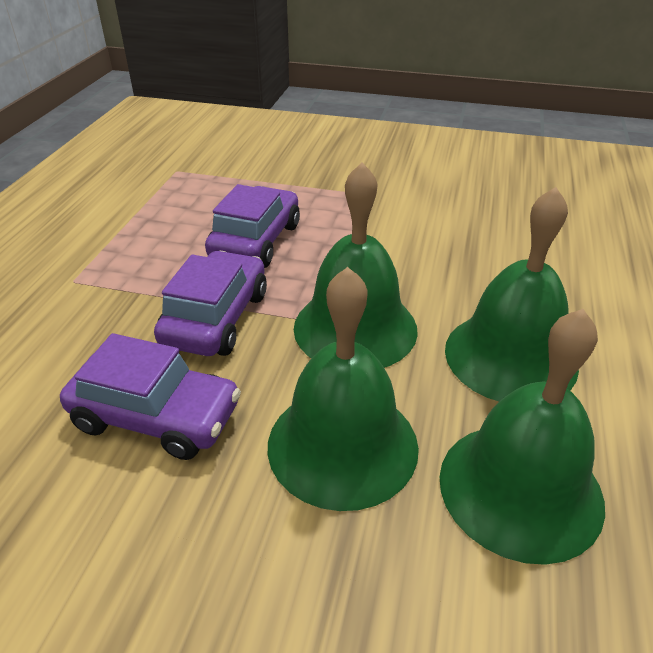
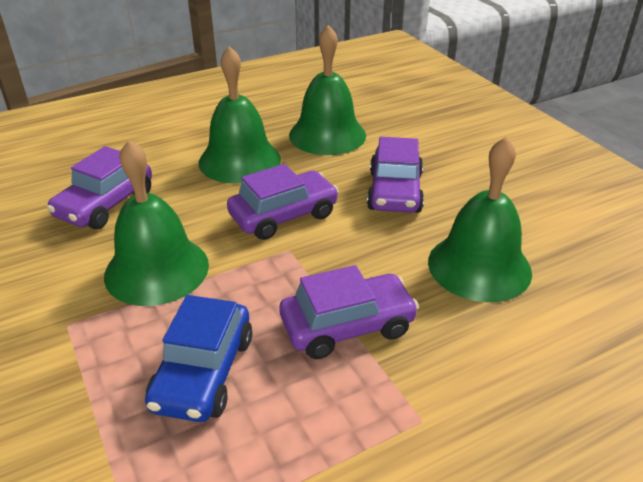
blue car: 0 -> 1
purple car: 3 -> 4

